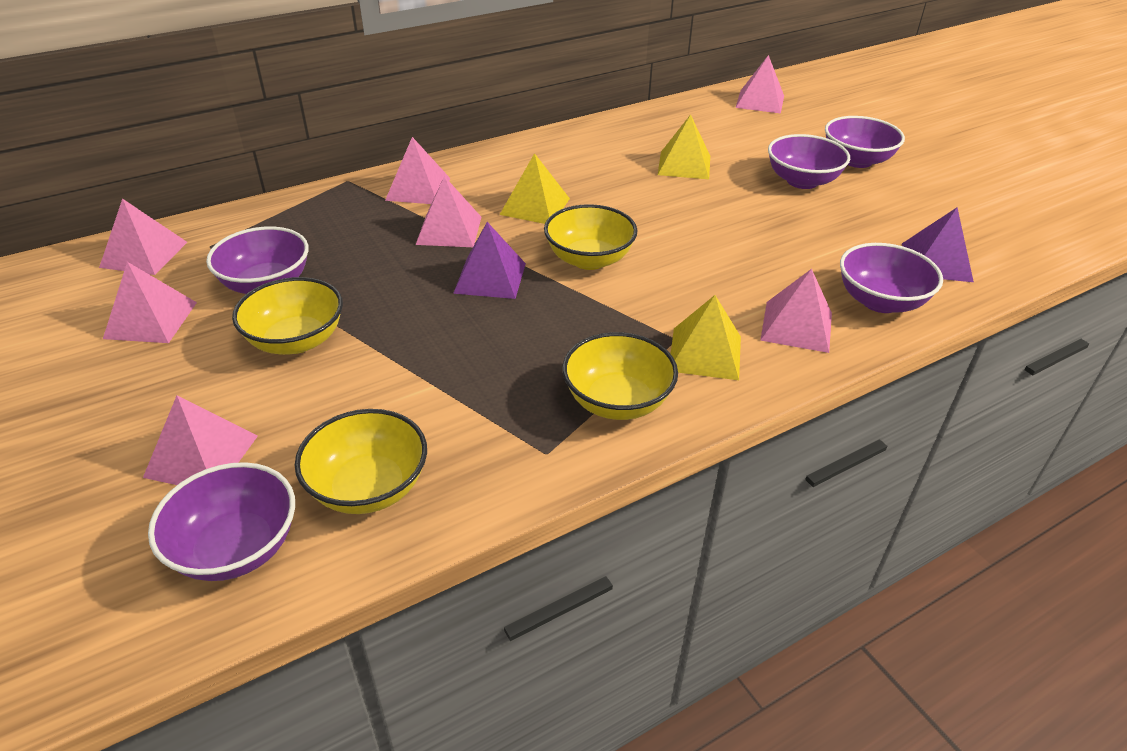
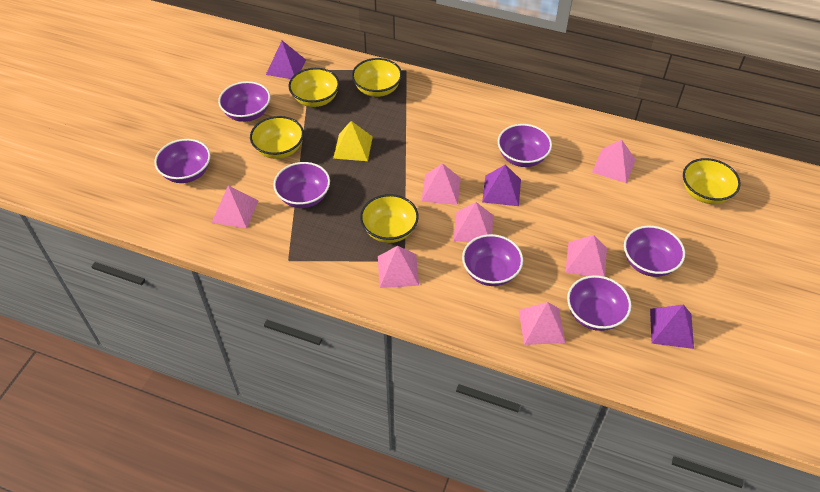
purple bowl: 5 -> 7
purple pyramid: 2 -> 3
yellow bowl: 4 -> 5
yellow pyramid: 3 -> 1

